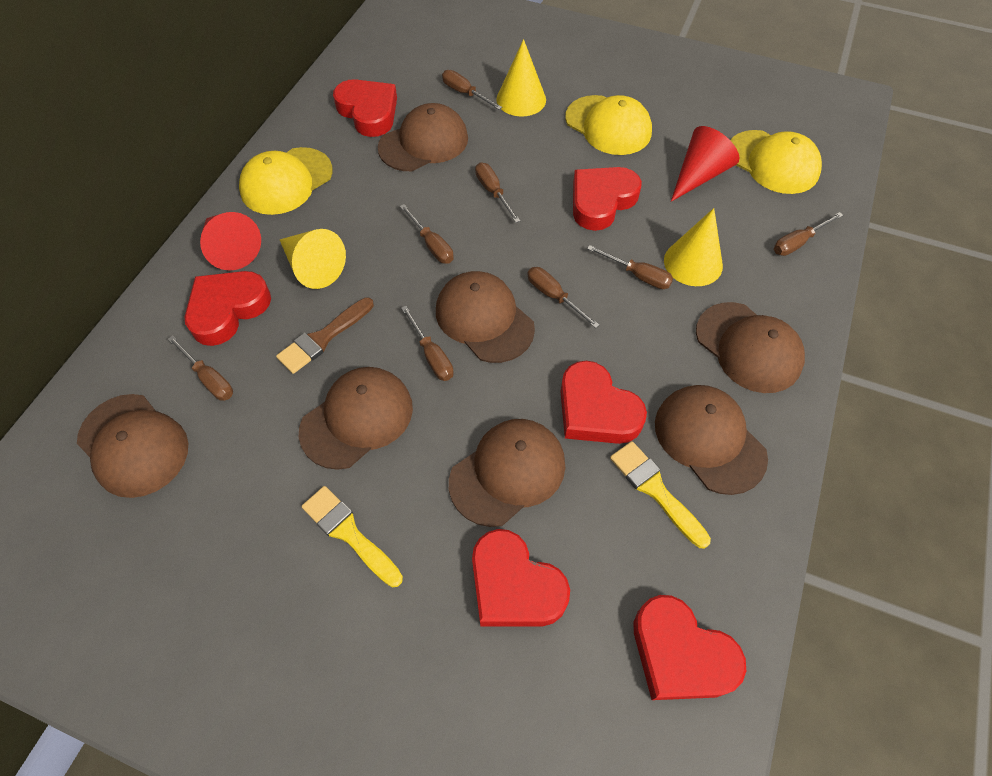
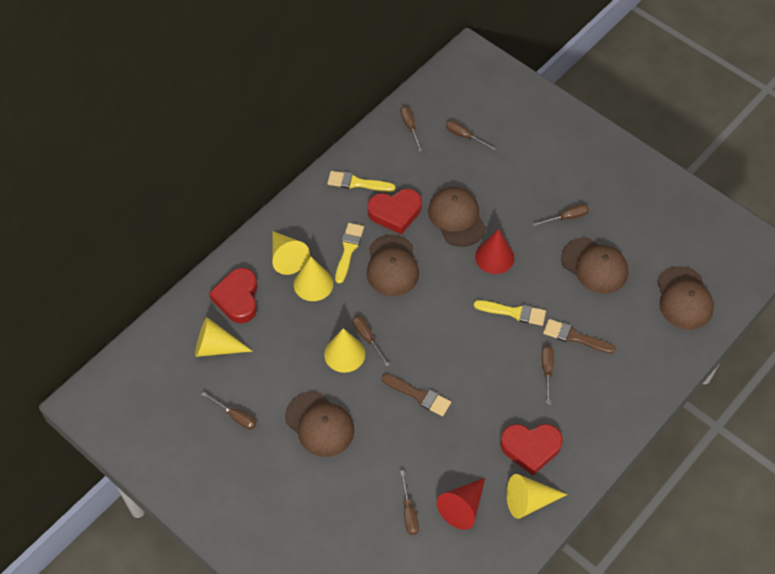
brown brush: 1 -> 2
brown cap: 7 -> 5
brown screwdriver: 8 -> 7
red heart: 6 -> 3
yellow brush: 2 -> 3
yellow cap: 3 -> 0
yellow cone: 3 -> 5

